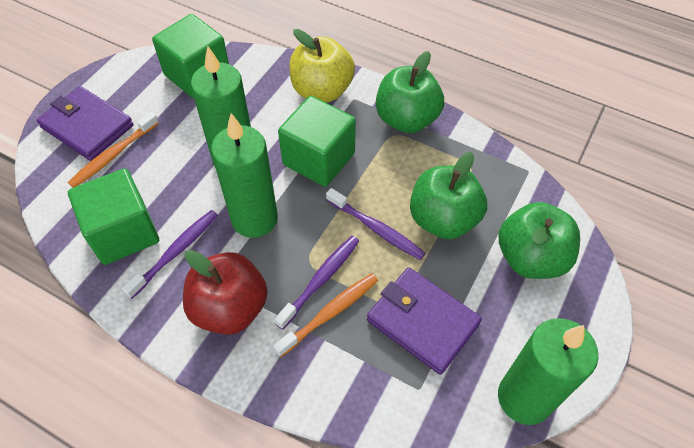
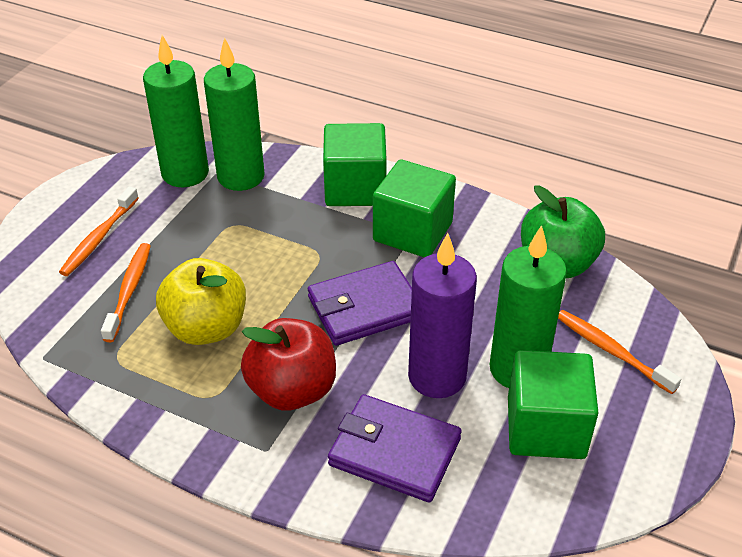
green apple: 3 -> 1
orange toothbrush: 2 -> 3
purple candle: 0 -> 1
purple toothbrush: 3 -> 0

